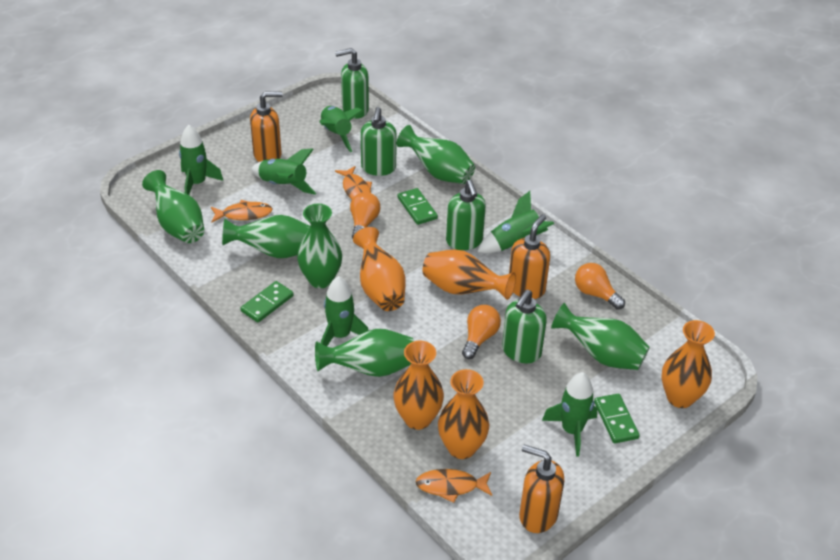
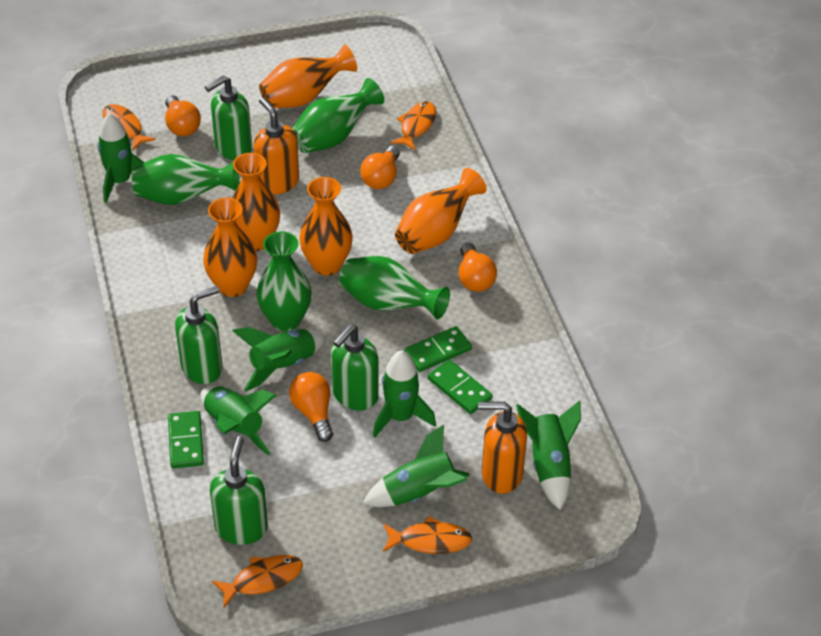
green vase: 6 -> 4
orange fish: 3 -> 4
orange light bulb: 3 -> 4
orange soap dispenser: 3 -> 2

